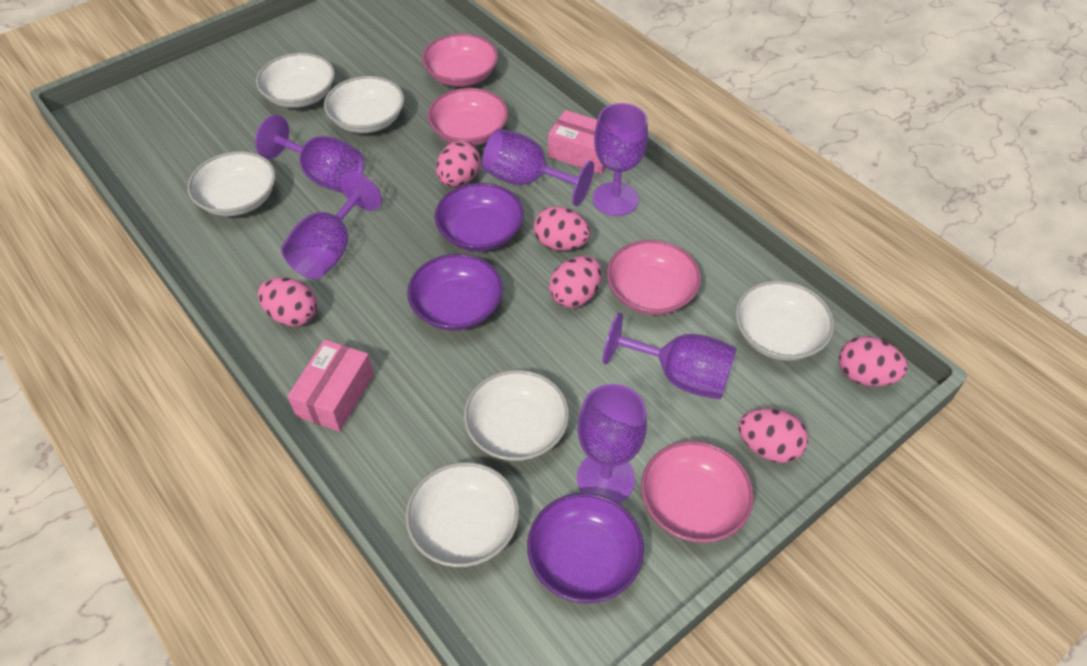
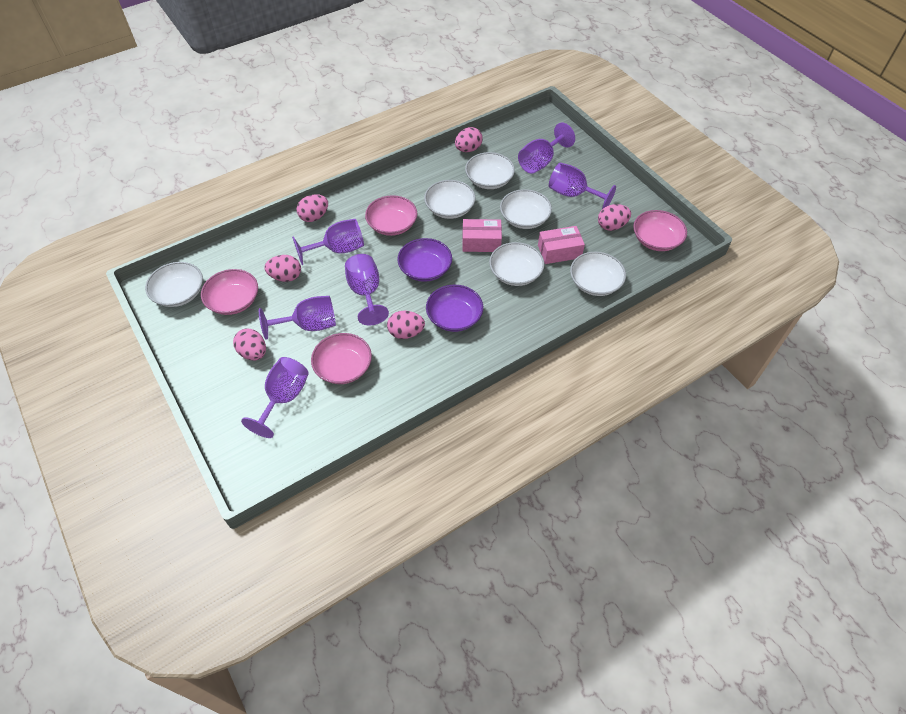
purple bowl: 3 -> 2

